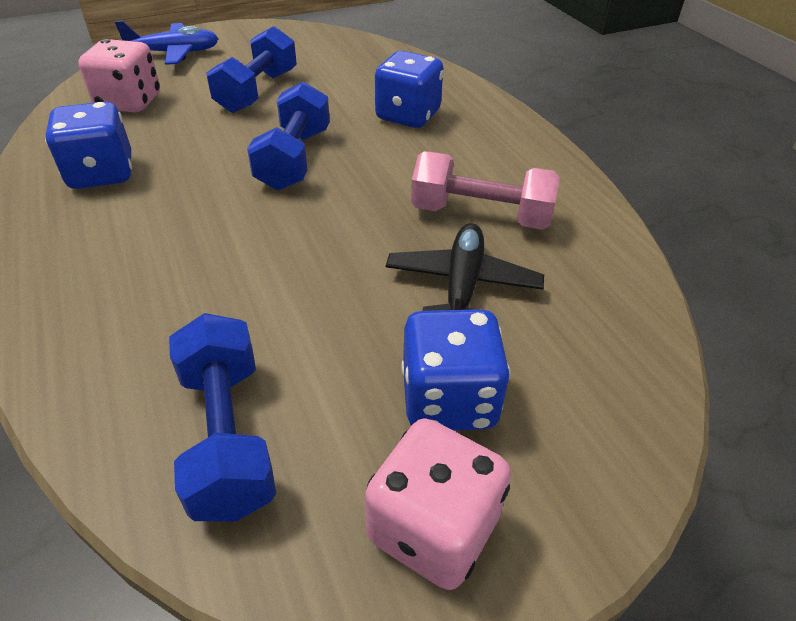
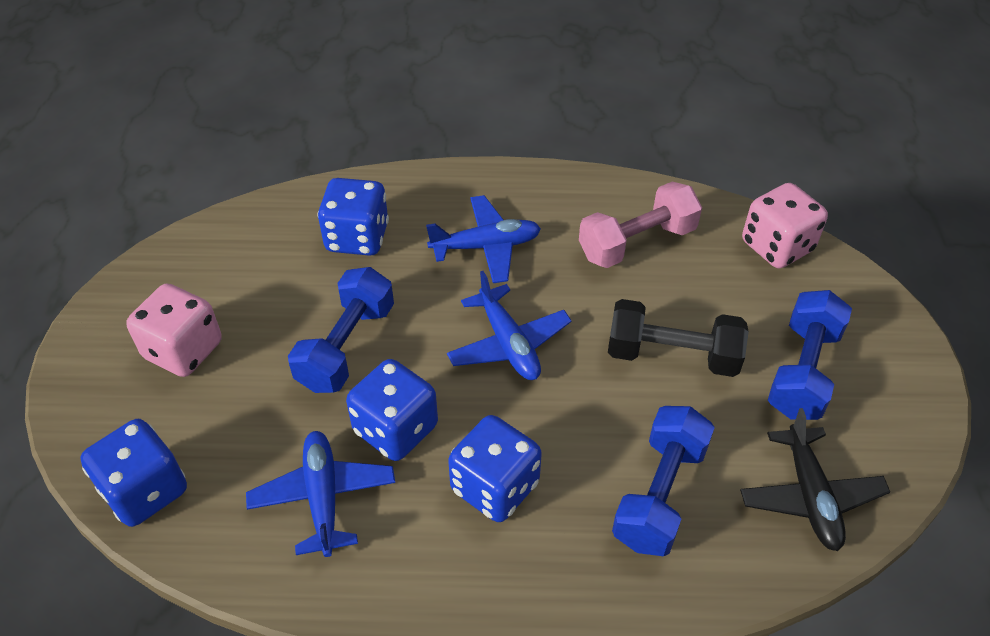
black dumbbell: 0 -> 1
blue dice: 3 -> 4
blue plane: 1 -> 3

